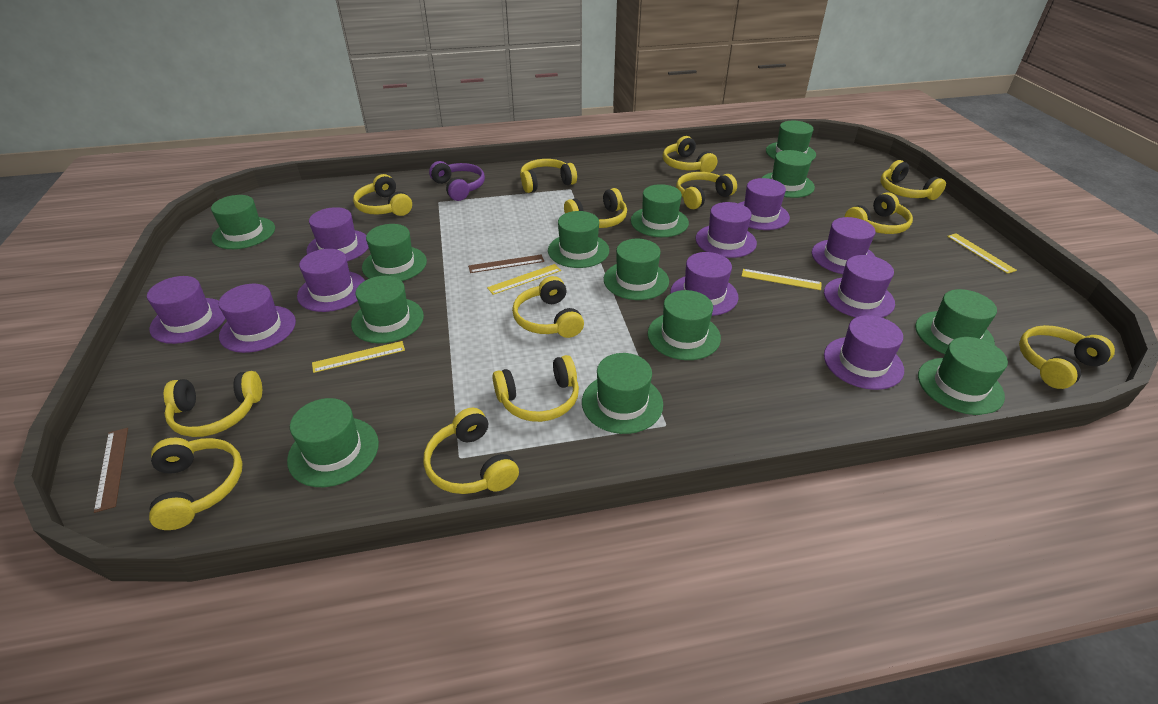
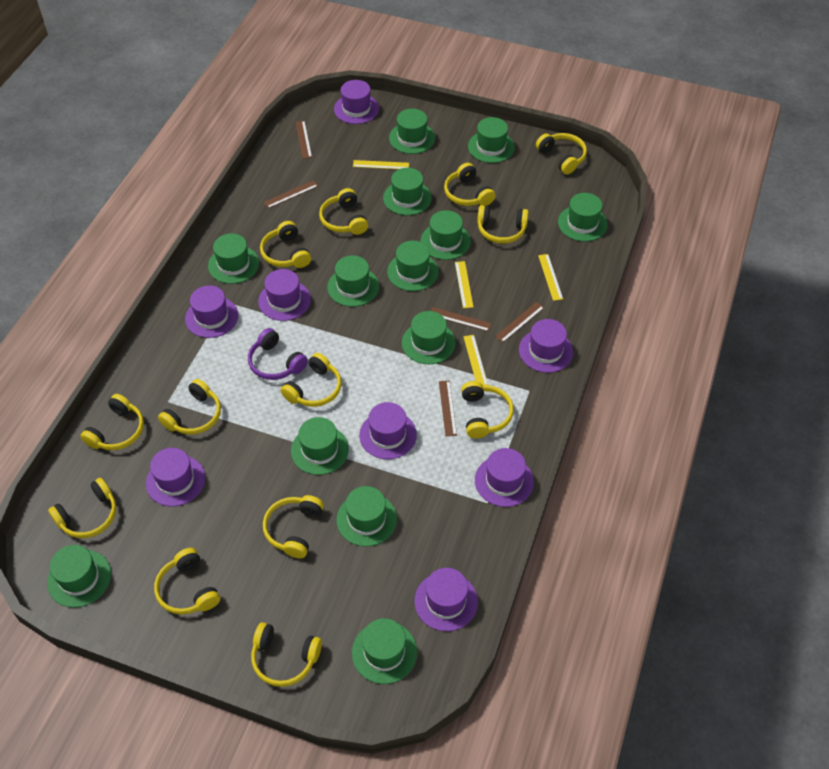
brown ruler: 2 -> 5
purple hat: 10 -> 8

